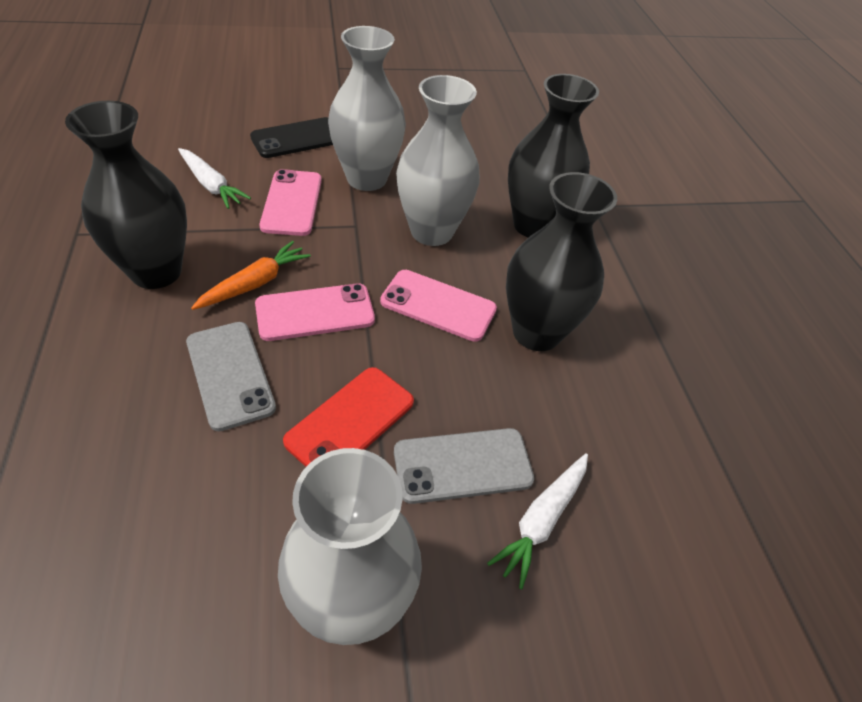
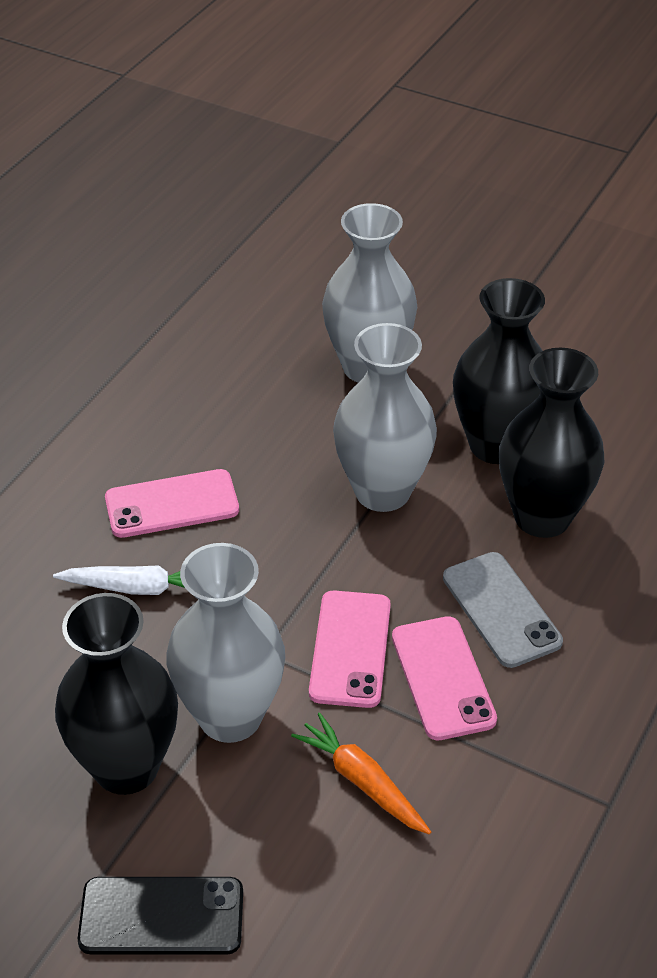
grey phone: 2 -> 1
red phone: 1 -> 0
white carrot: 2 -> 1

